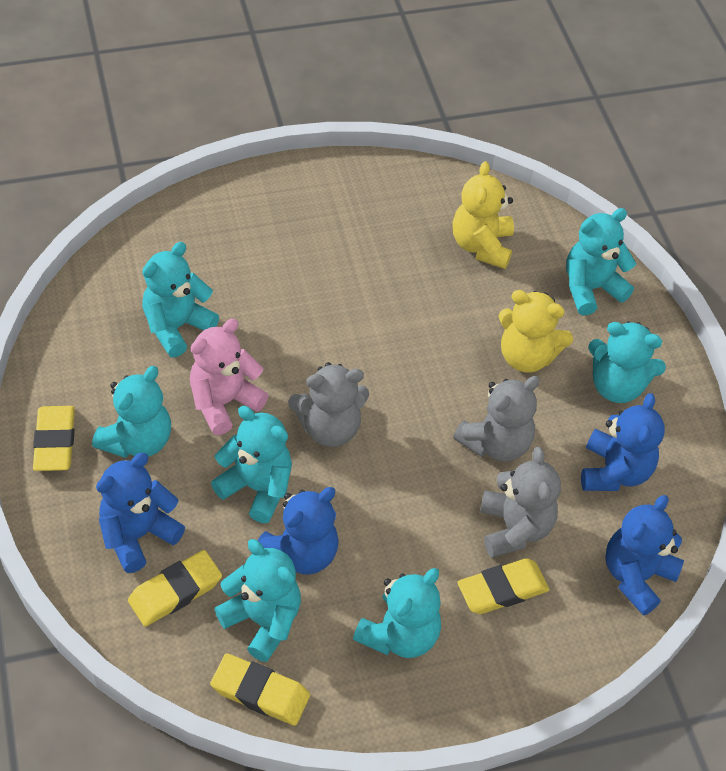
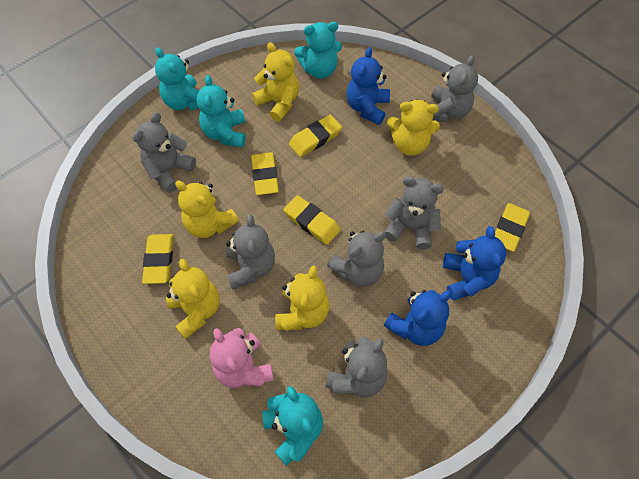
blue teddy bear: 4 -> 3
grey teddy bear: 3 -> 6
turquoise teddy bear: 7 -> 4
yellow eraser: 4 -> 5
yellow teddy bear: 2 -> 5

